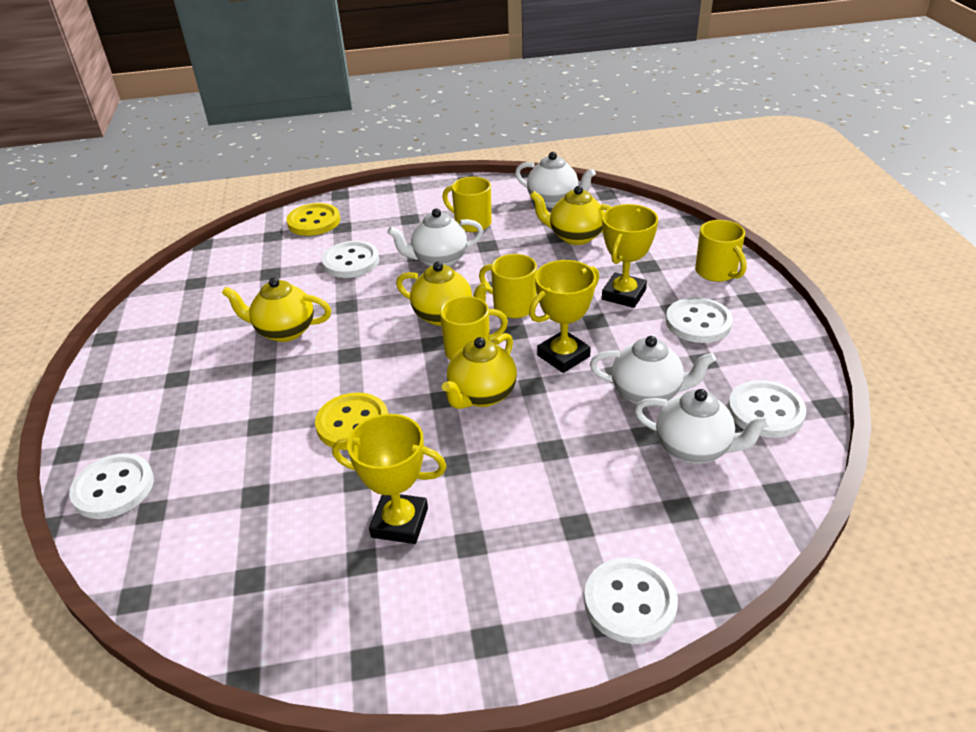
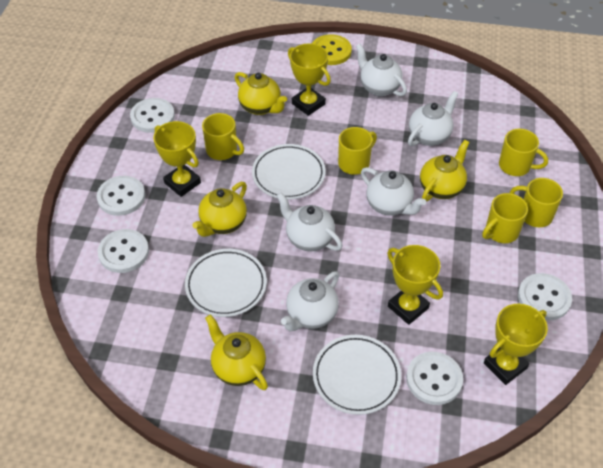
white plate: 0 -> 3
white teapot: 4 -> 5
yellow button: 2 -> 1
yellow mug: 4 -> 5
yellow trophy: 3 -> 4

